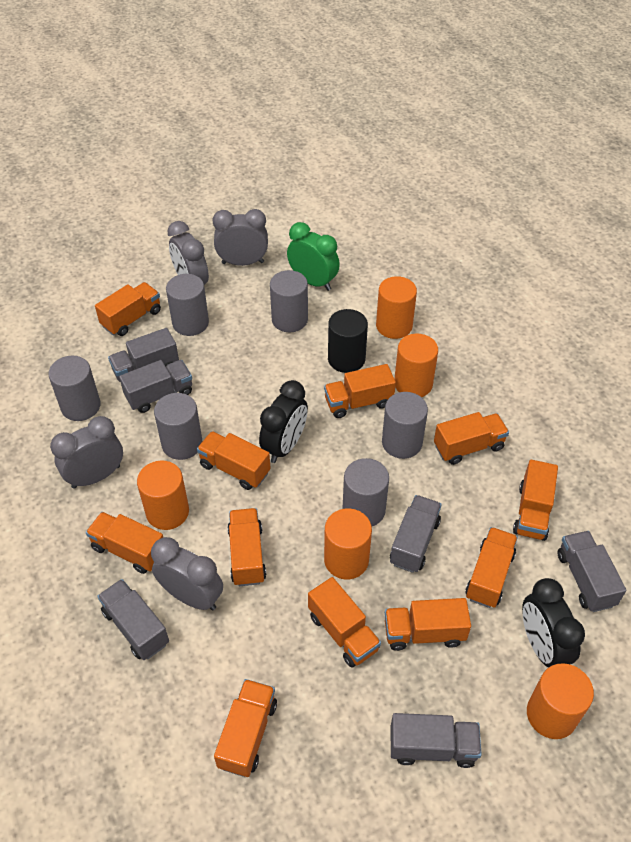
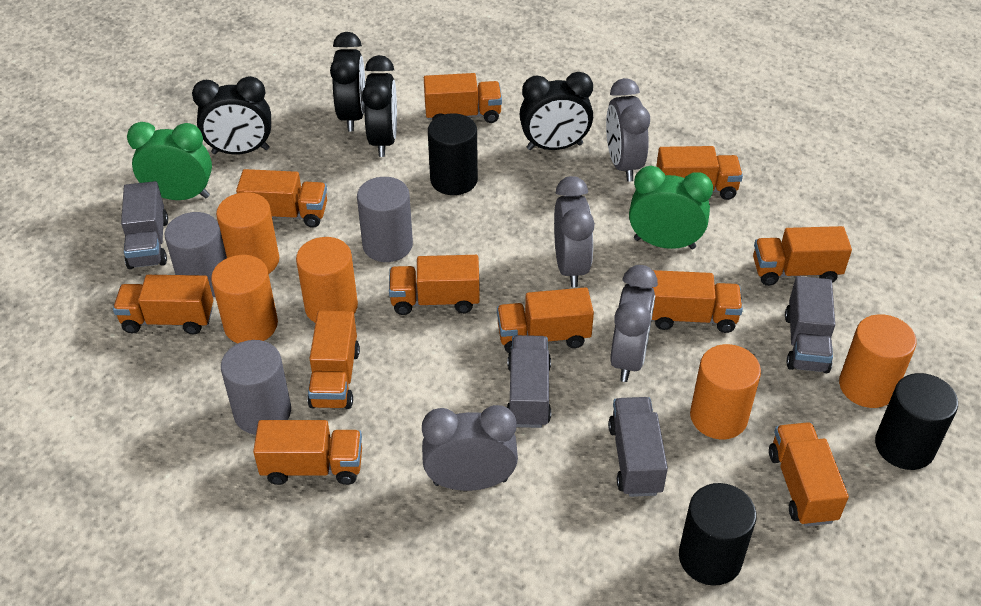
black clock: 2 -> 4
black cylinder: 1 -> 3
green clock: 1 -> 2
grey cylinder: 6 -> 3
grey truck: 6 -> 4

